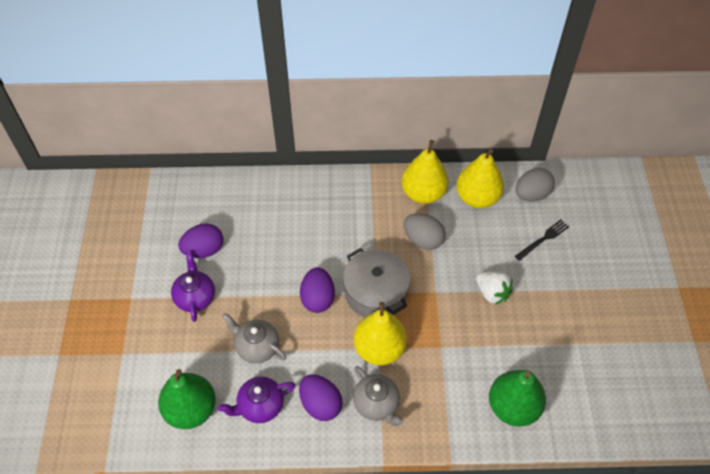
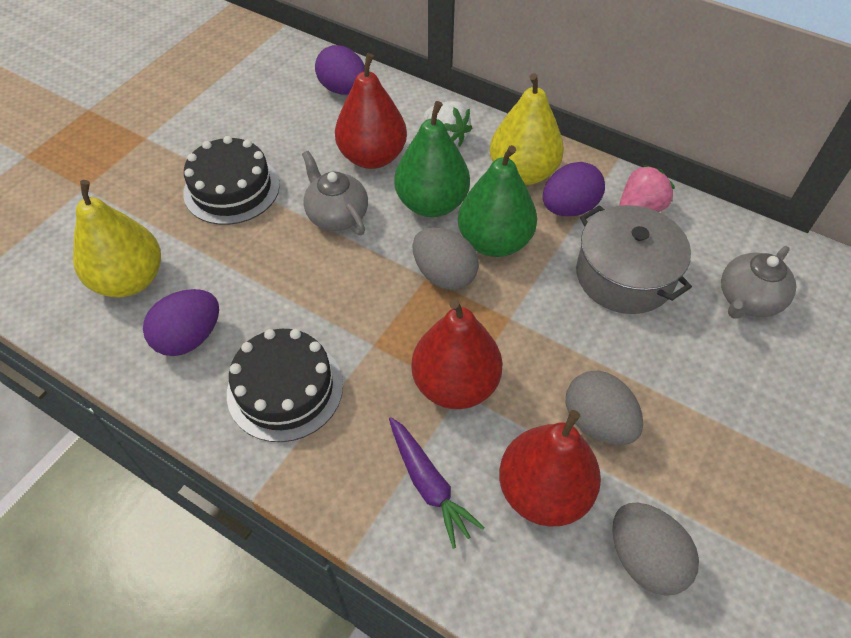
black cake: 0 -> 2
black fork: 1 -> 0
grey egg: 2 -> 3
pink strawberry: 0 -> 1
purple carrot: 0 -> 1
purple teapot: 2 -> 0
red pear: 0 -> 3
yellow pear: 3 -> 2

